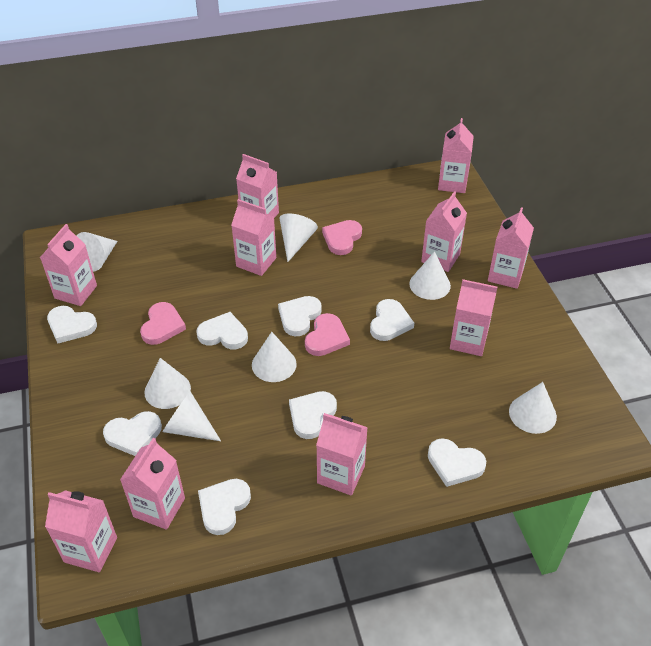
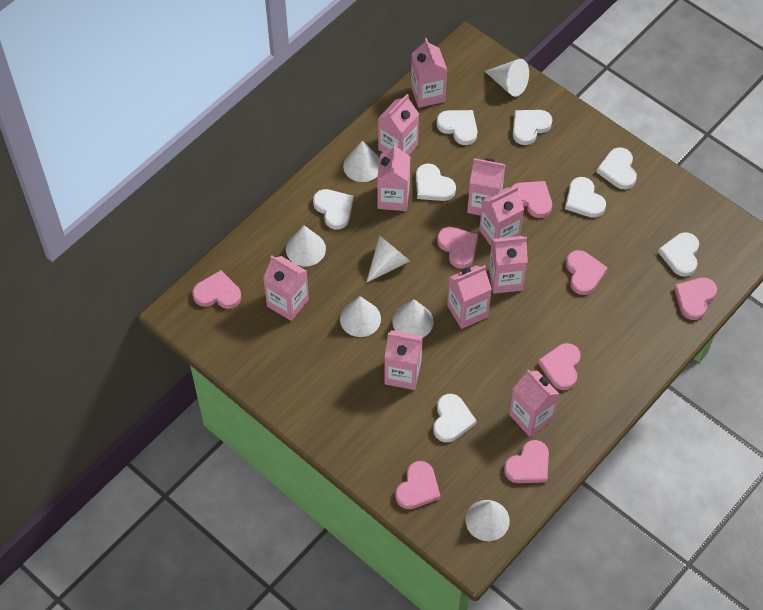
pink heart: 3 -> 8

